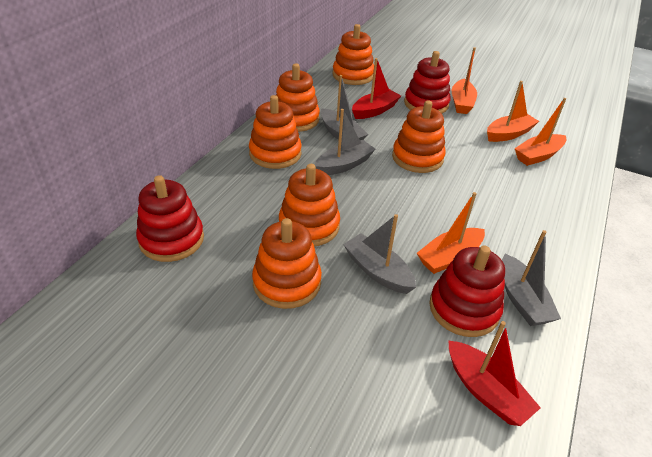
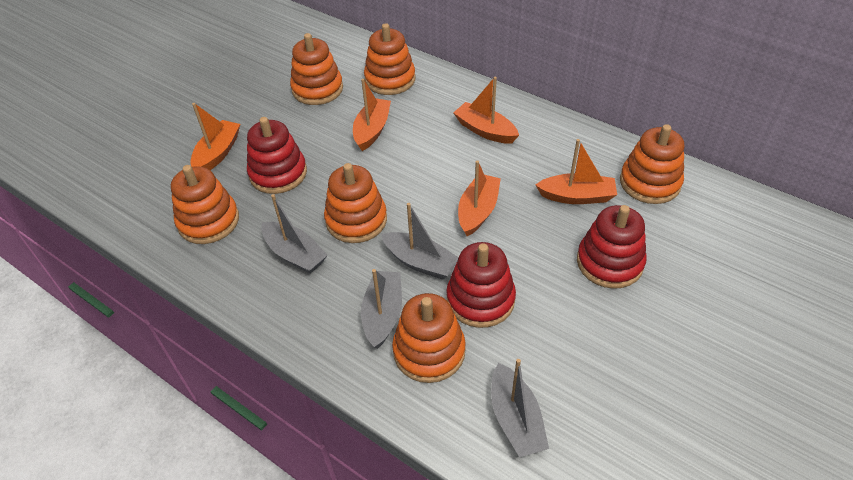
orange boat: 4 -> 5
red boat: 2 -> 0

